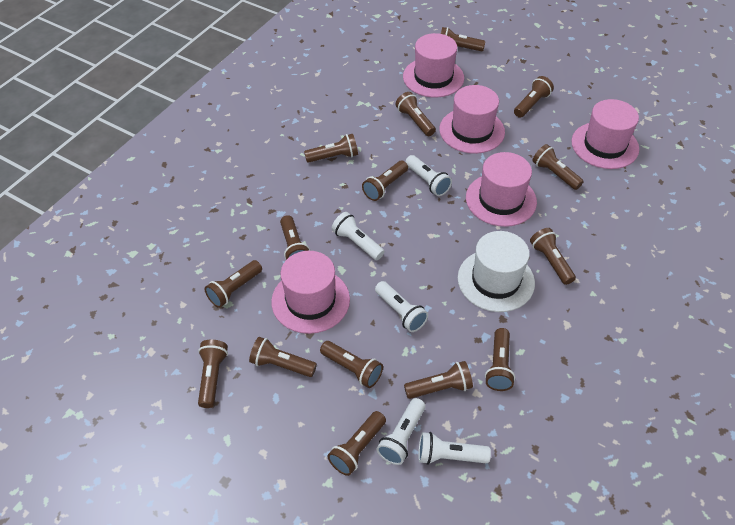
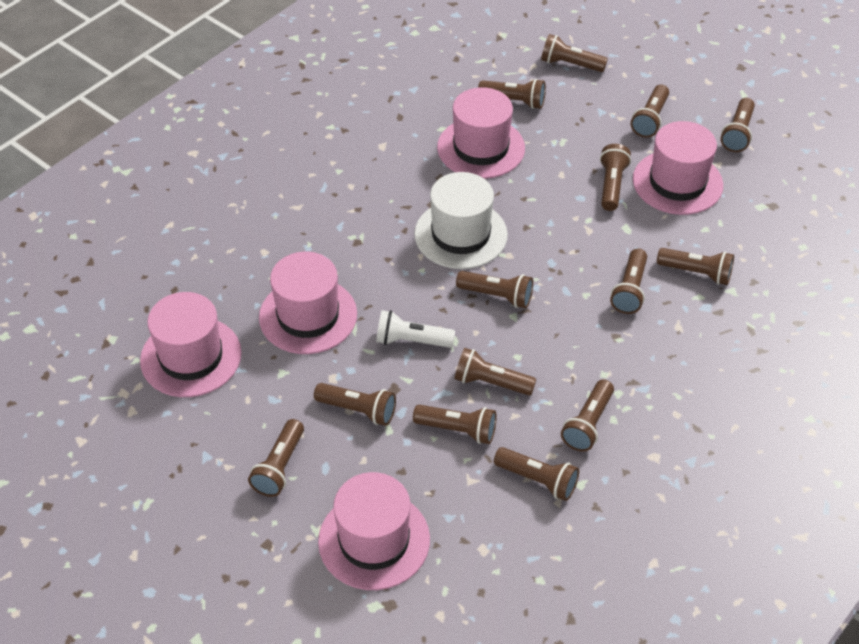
brown flashlight: 15 -> 14
white flashlight: 5 -> 1

